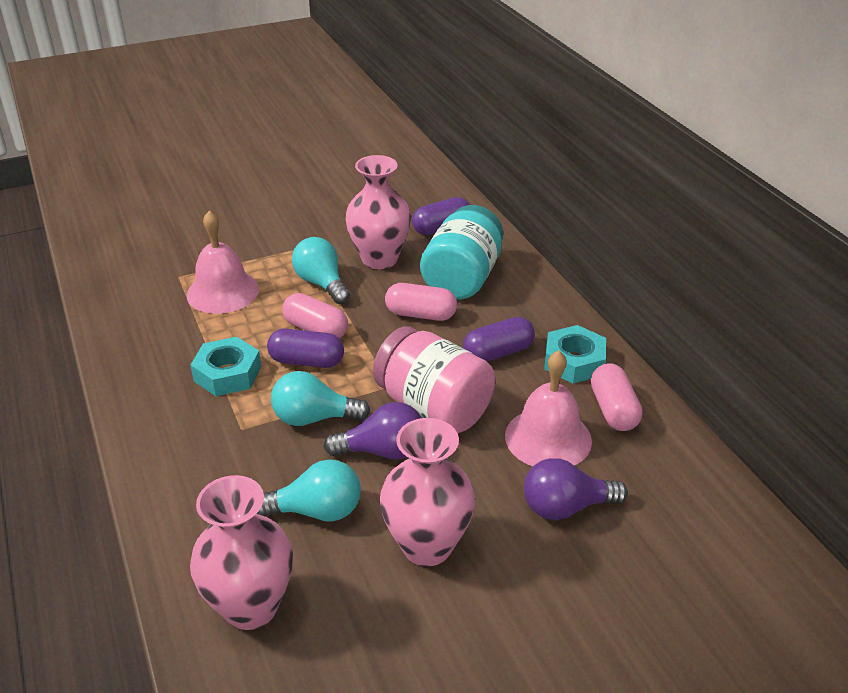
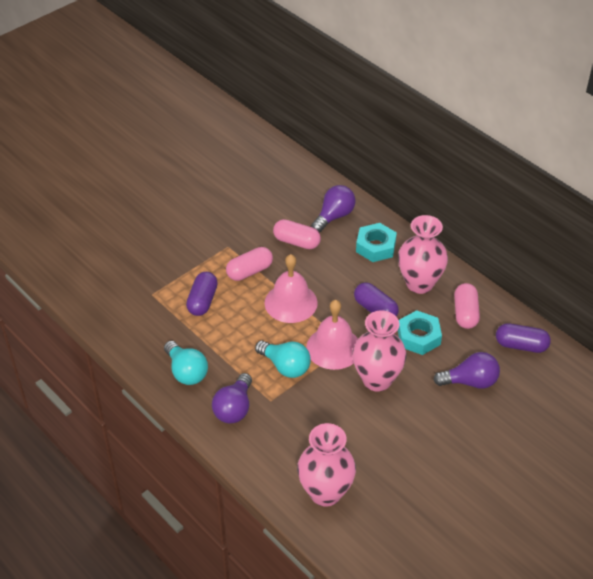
pink jar: 1 -> 0
purple light bulb: 2 -> 3
turquoise jar: 1 -> 0
turquoise light bulb: 3 -> 2

